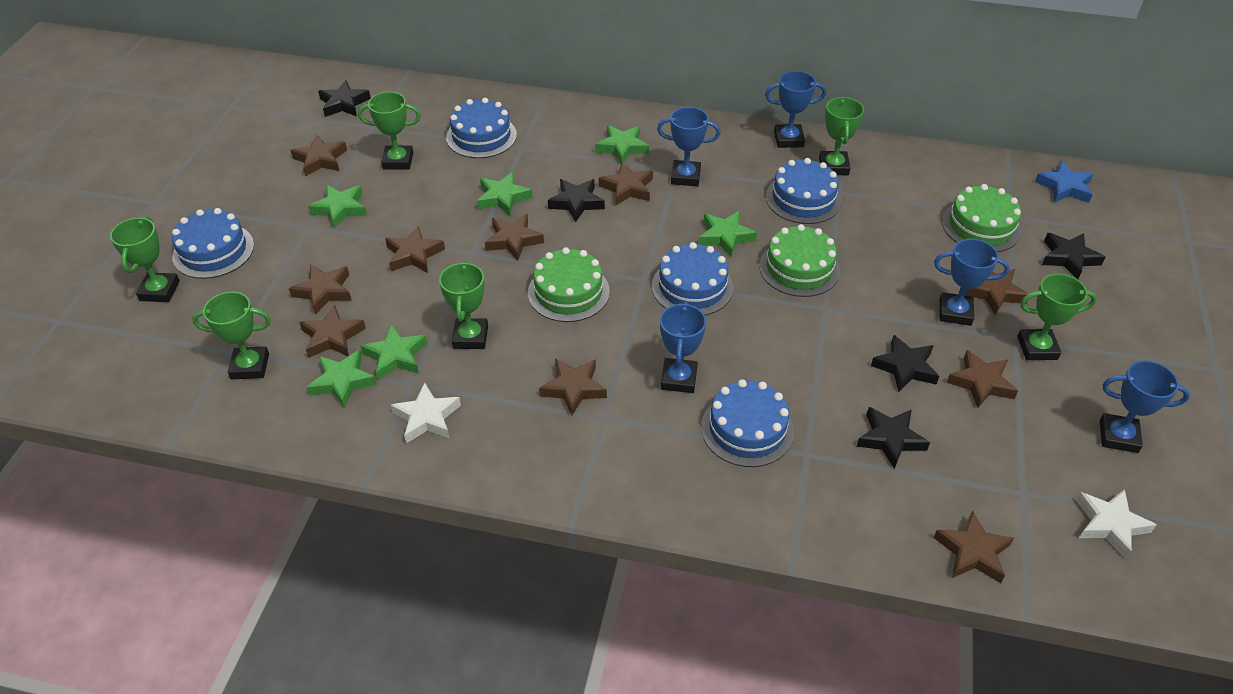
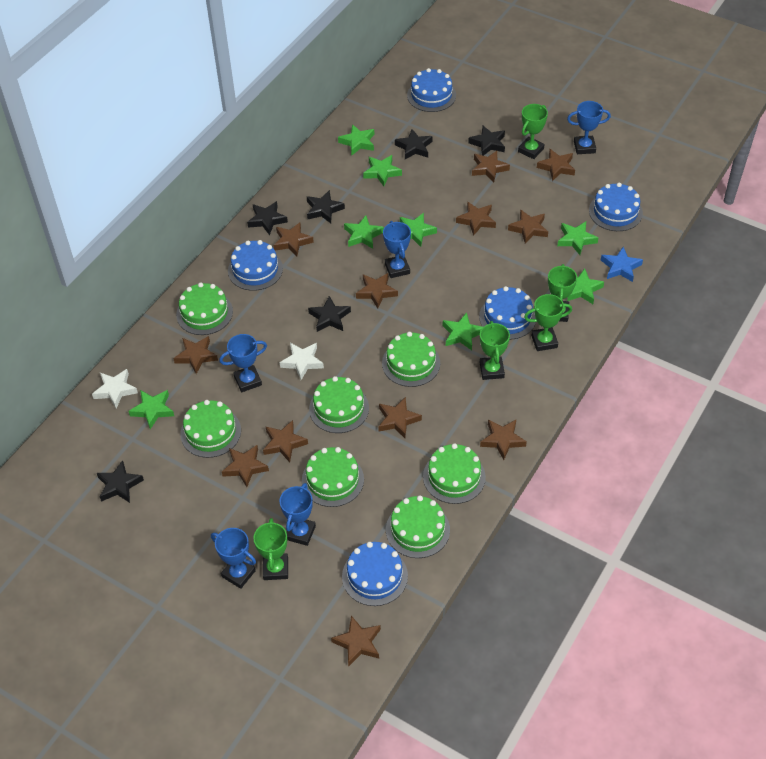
black star: 5 -> 6
brown star: 10 -> 12
green cake: 3 -> 7
green star: 6 -> 8
green trophy: 6 -> 5

